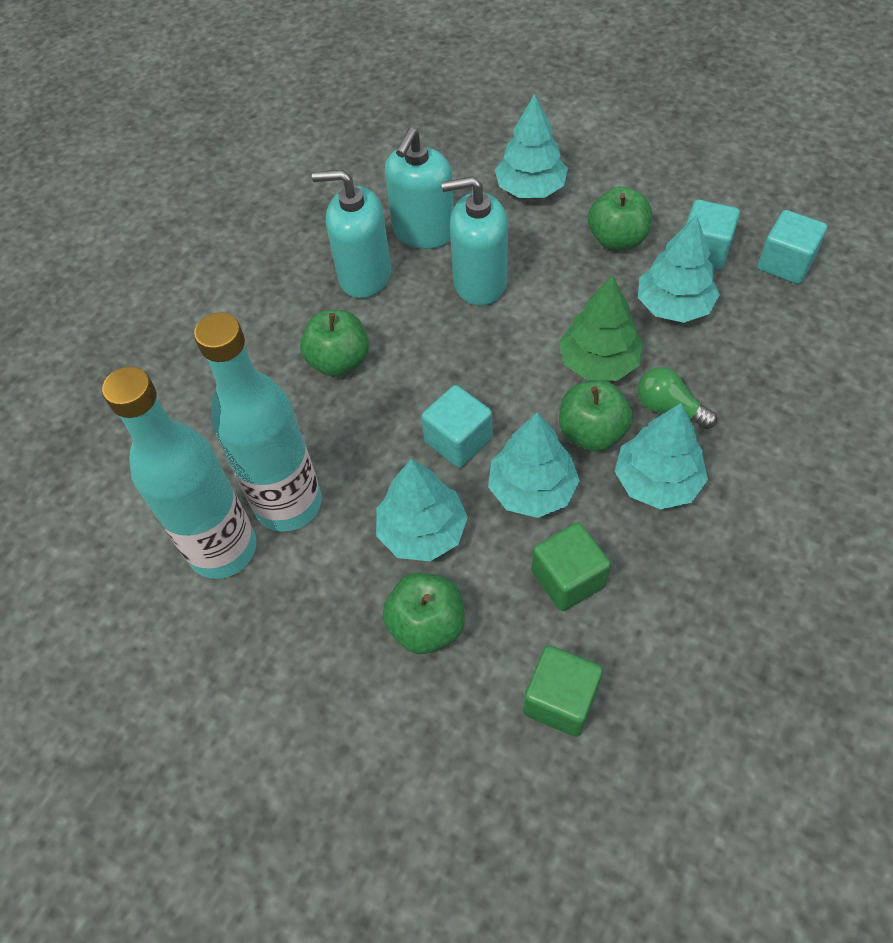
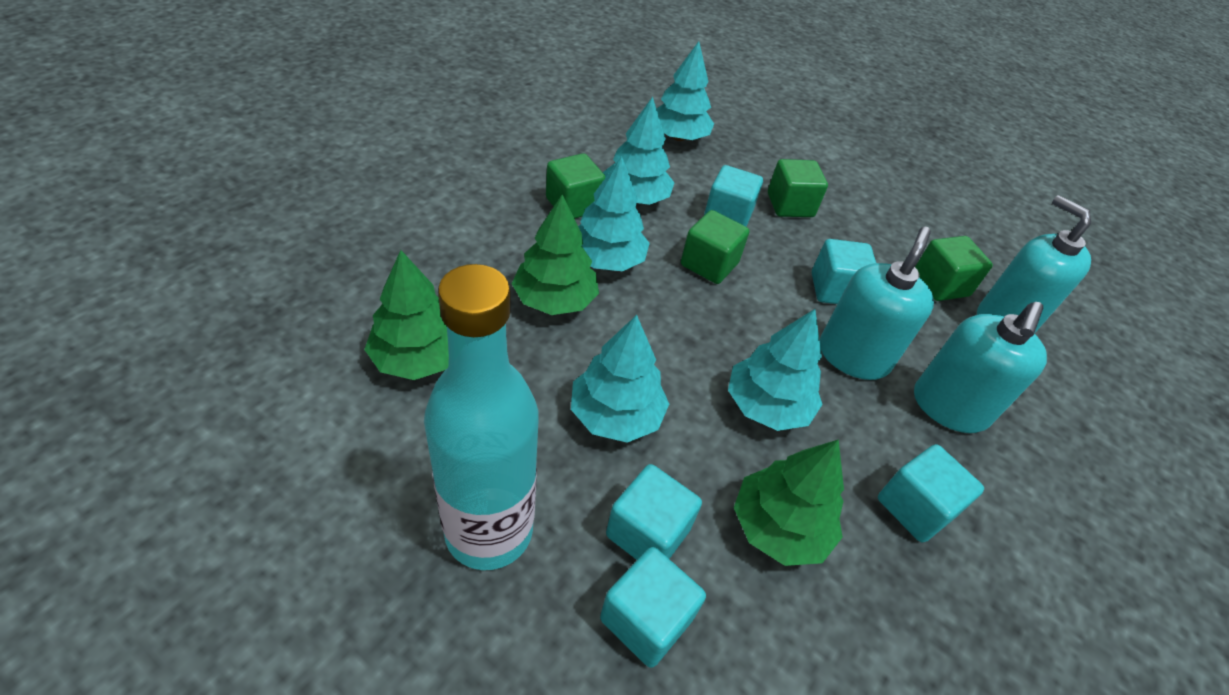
green apple: 4 -> 0
green cube: 2 -> 4
green light bulb: 1 -> 0
green tree: 1 -> 3
turquoise bottle: 2 -> 1
turquoise cube: 3 -> 5

